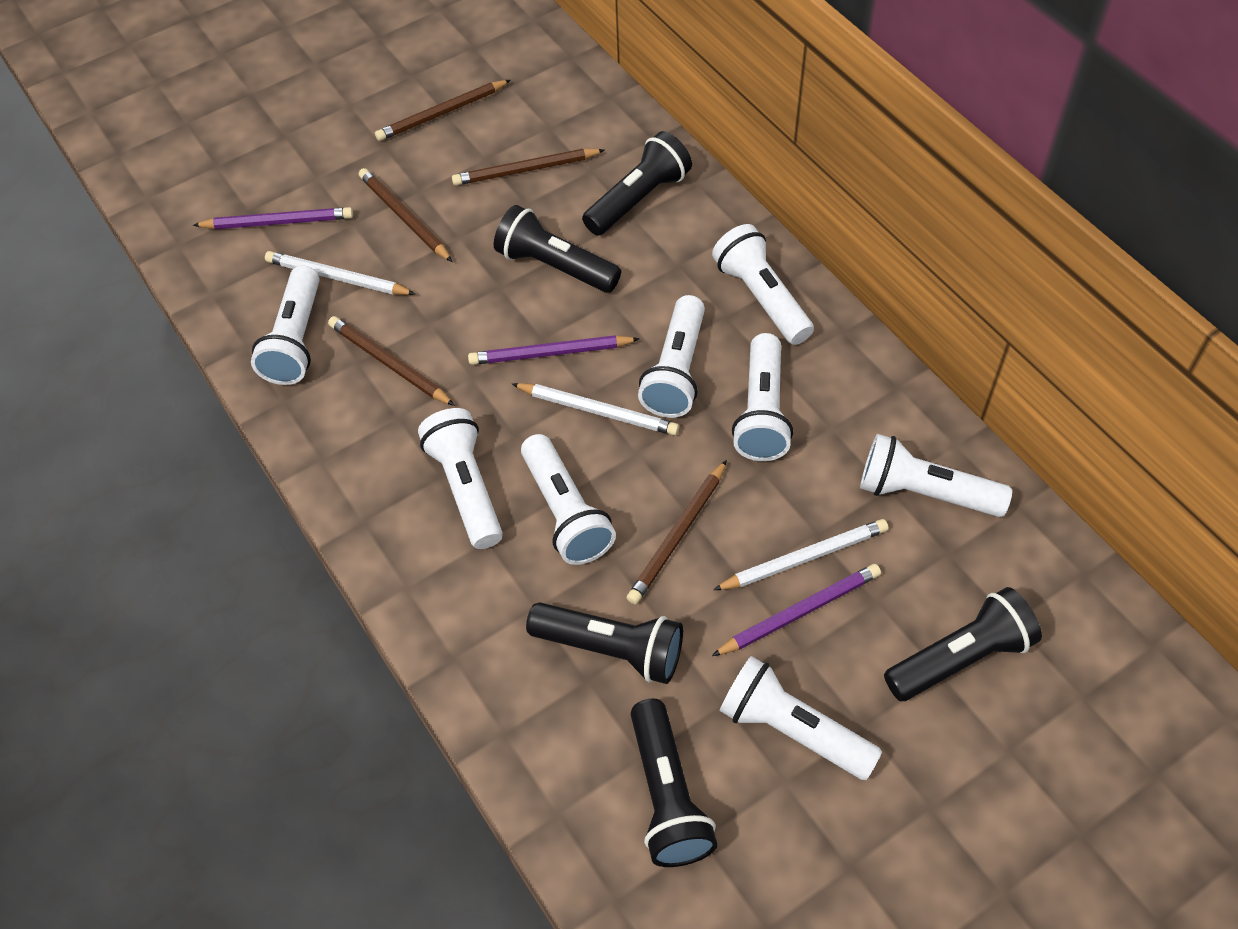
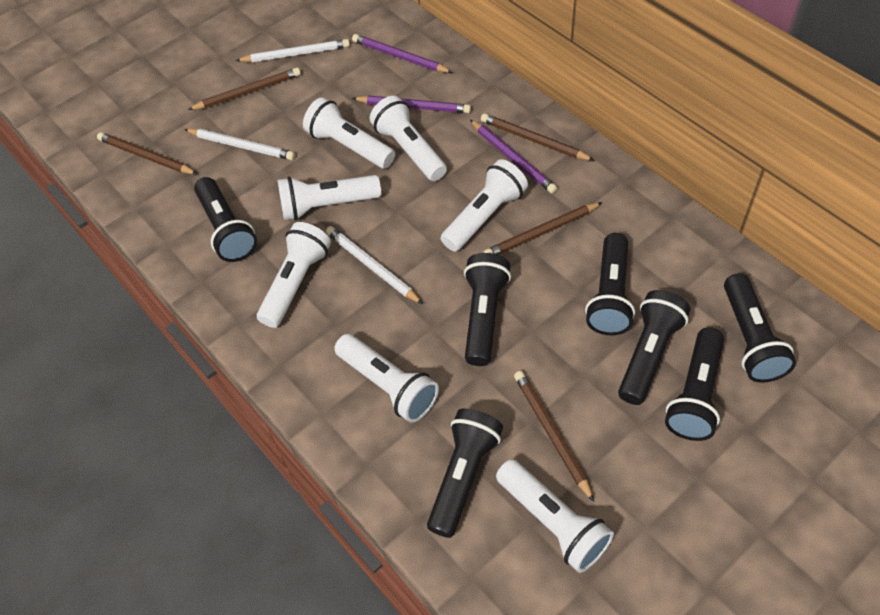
black flashlight: 5 -> 7
white flashlight: 8 -> 7

